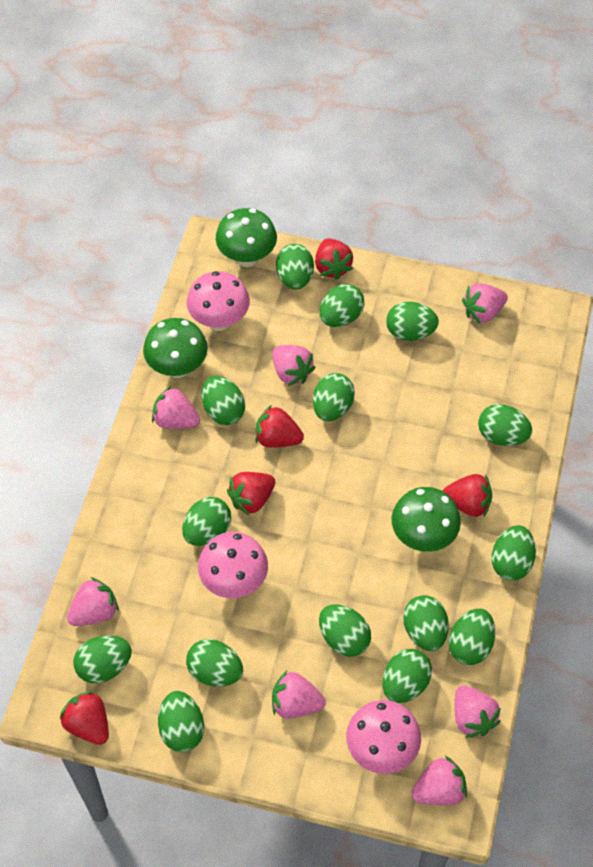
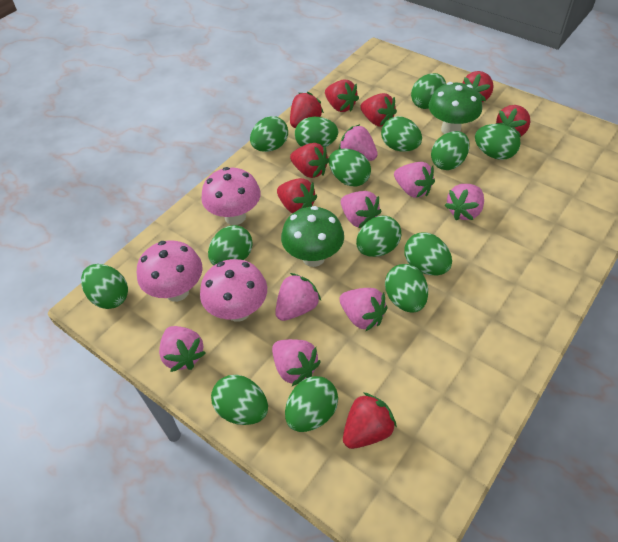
green egg: 15 -> 14
green mushroom: 3 -> 2
pink strawberry: 7 -> 8
red strawberry: 5 -> 8

